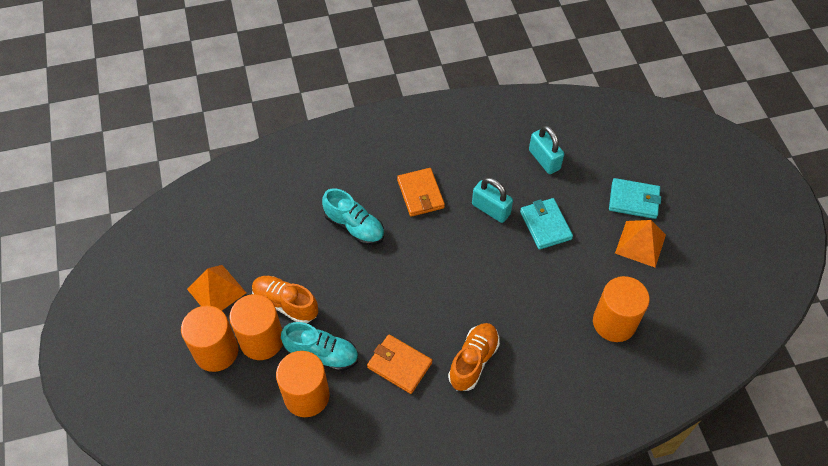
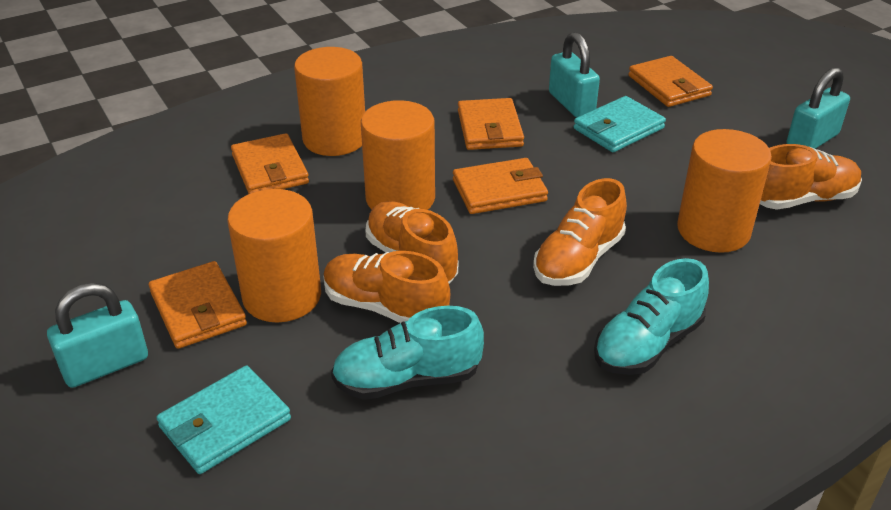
orange pyramid: 2 -> 0
orange shoe: 2 -> 4
orange wallet: 2 -> 5
turquoise padlock: 2 -> 3

